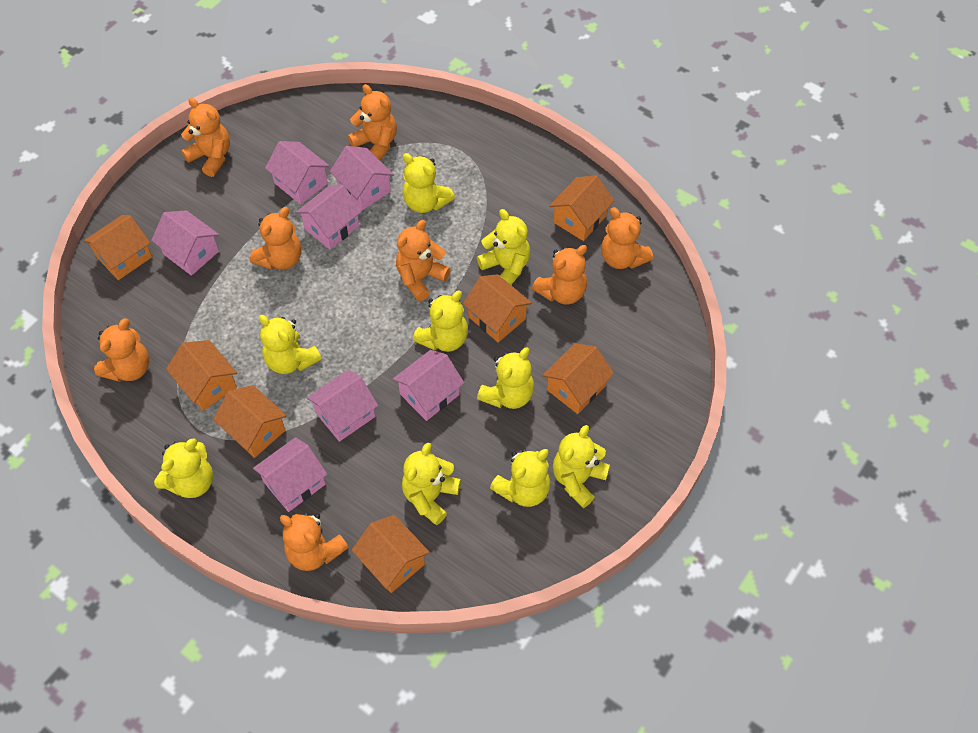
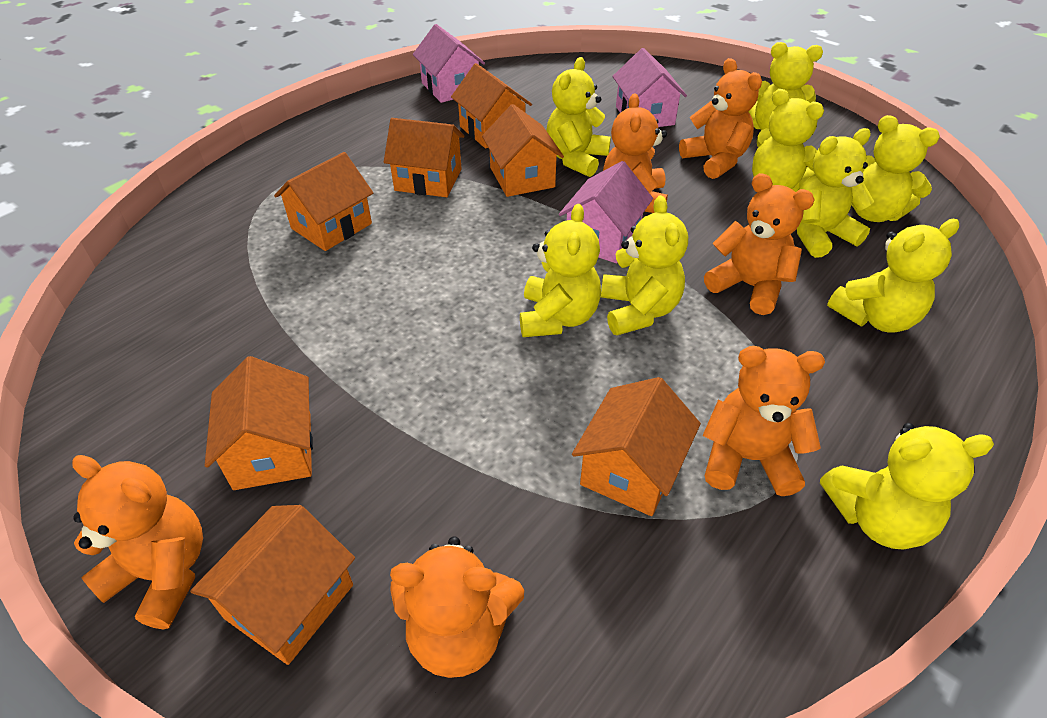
orange teddy bear: 8 -> 6
pink house: 7 -> 3

